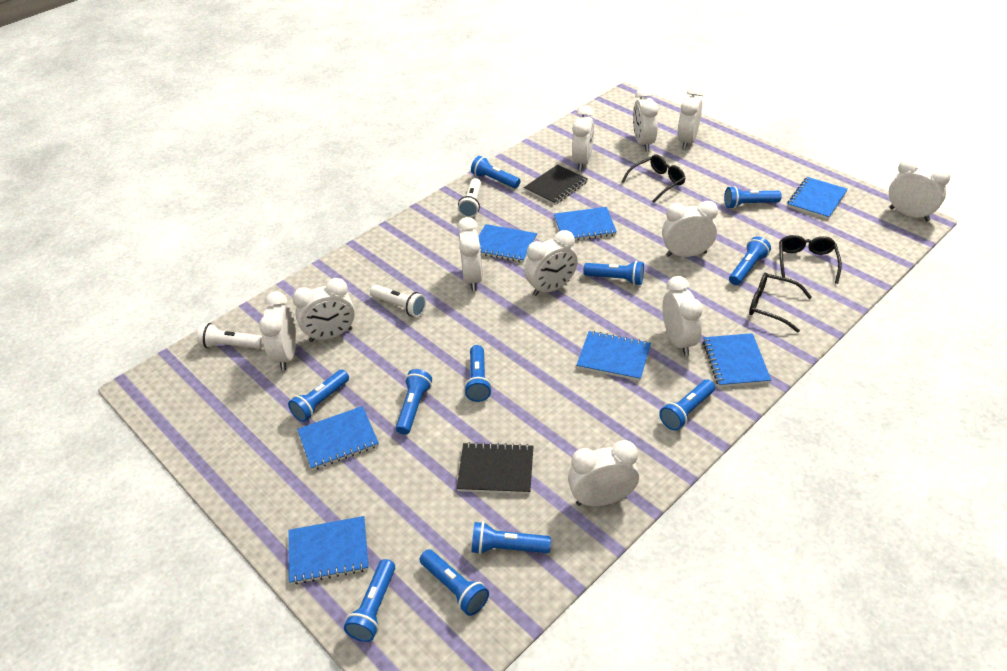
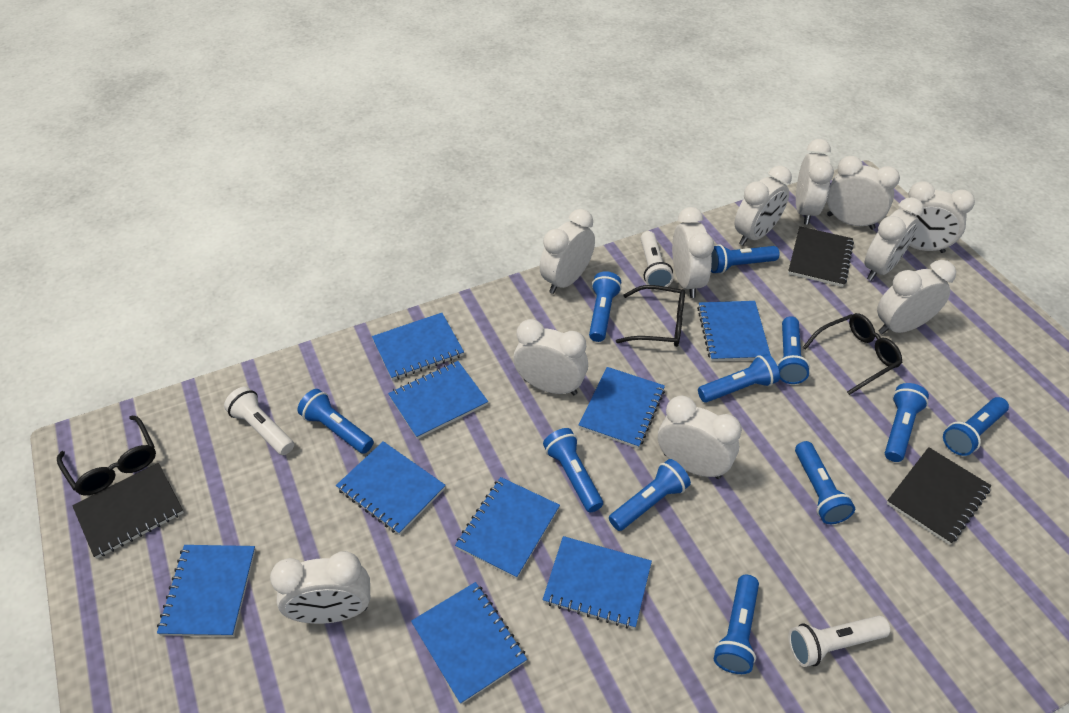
black notebook: 2 -> 3
blue notebook: 7 -> 9

